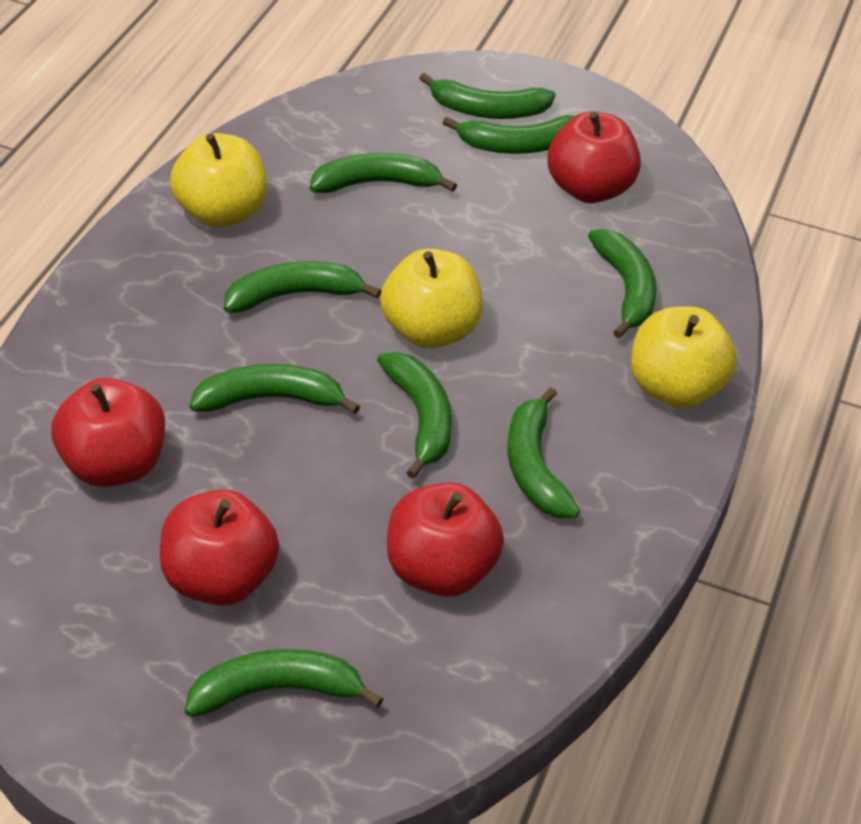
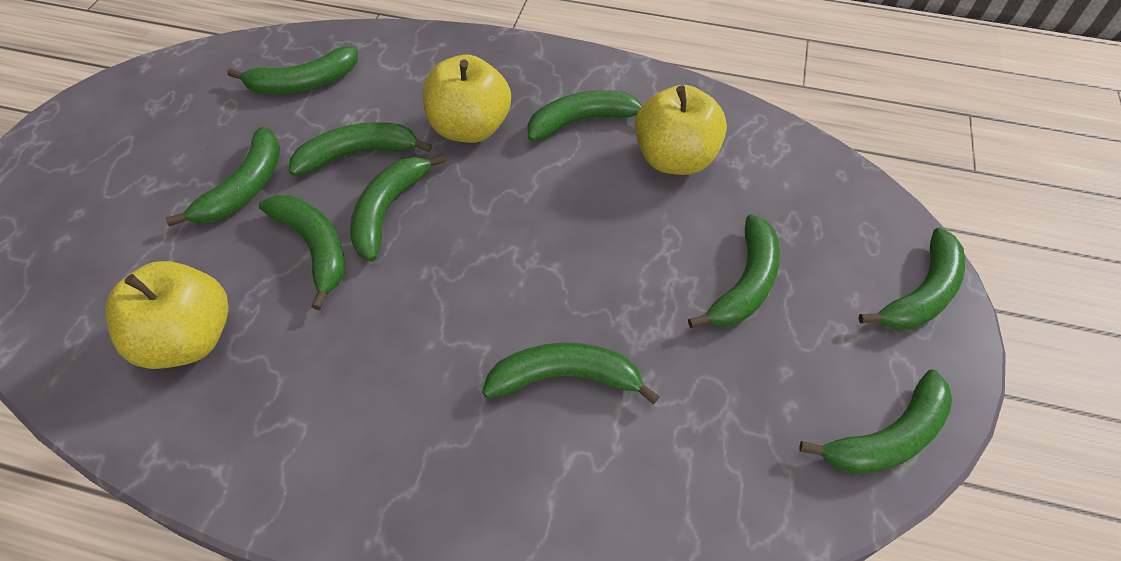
green banana: 9 -> 10
red apple: 4 -> 0

